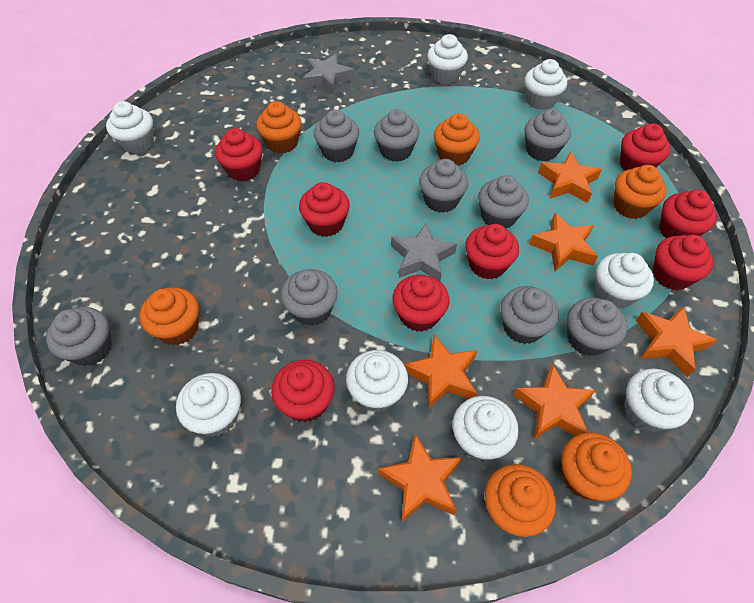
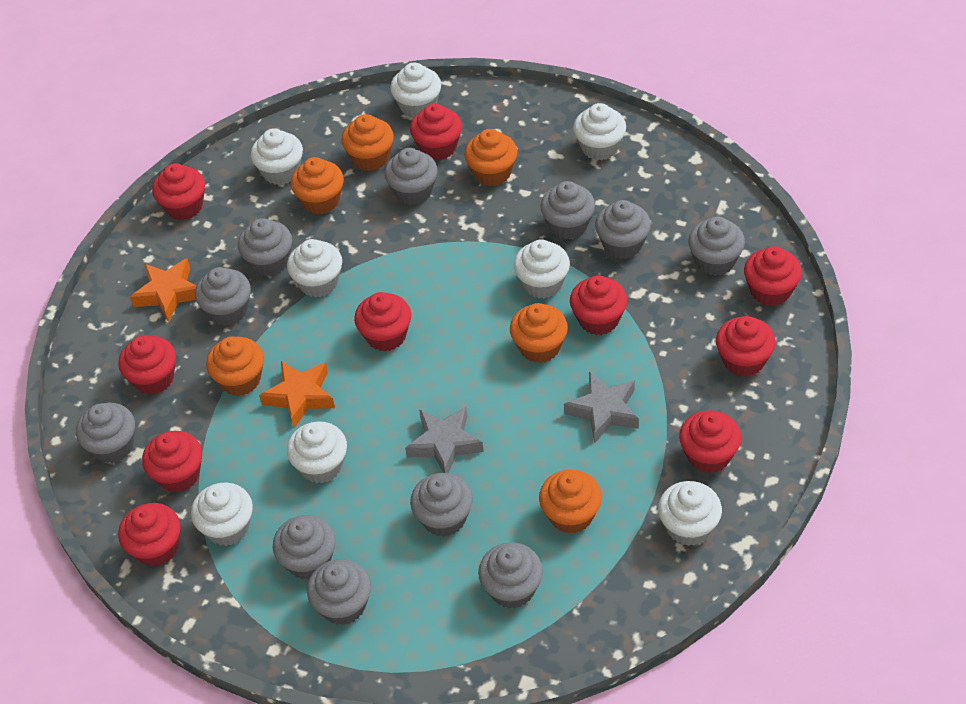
grey cupcake: 9 -> 11
orange star: 6 -> 2
red cupcake: 8 -> 10

